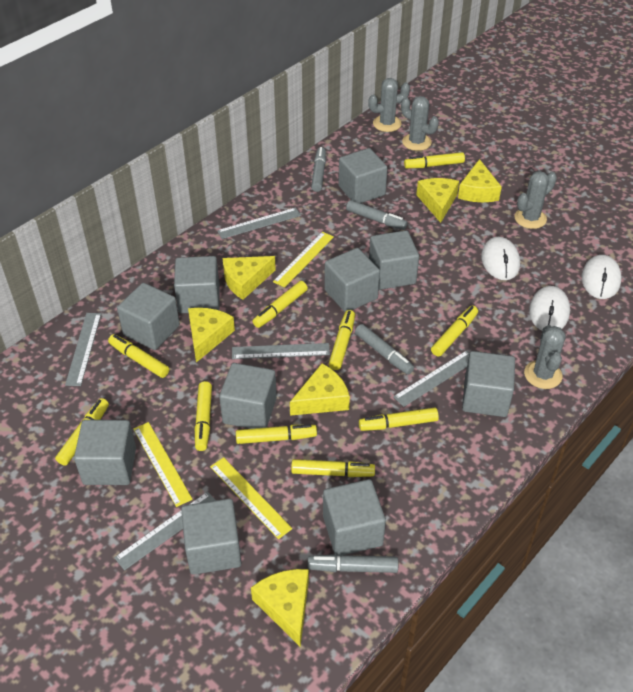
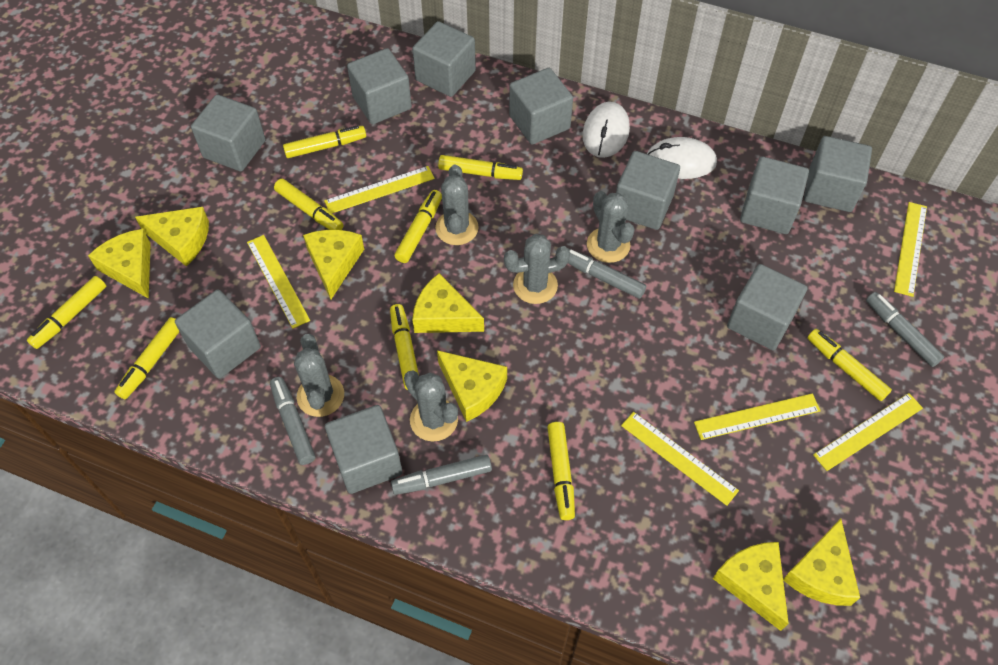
grey cactus: 4 -> 5
grey ruler: 5 -> 0
white mouse: 3 -> 2
yellow cheese: 6 -> 7
yellow marker: 10 -> 9
yellow ruler: 3 -> 6

